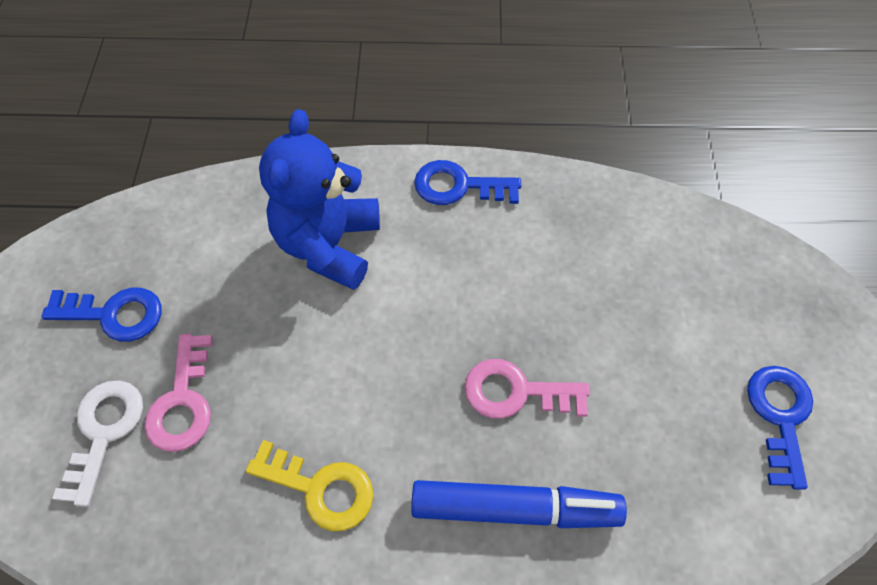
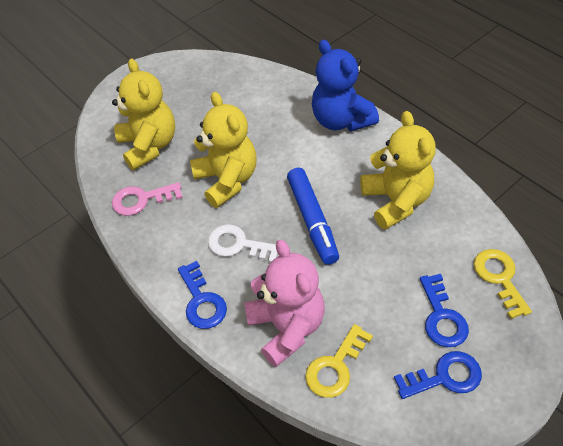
pink key: 2 -> 1
pink teddy bear: 0 -> 1
yellow key: 1 -> 2
yellow teddy bear: 0 -> 3

